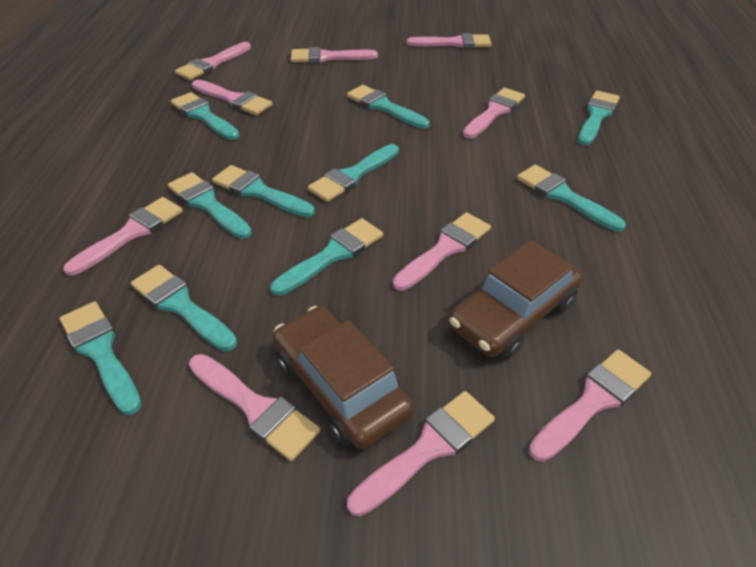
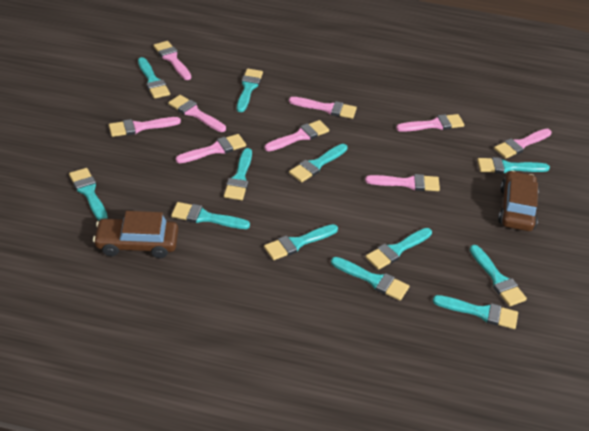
pink brush: 10 -> 9
turquoise brush: 10 -> 12

